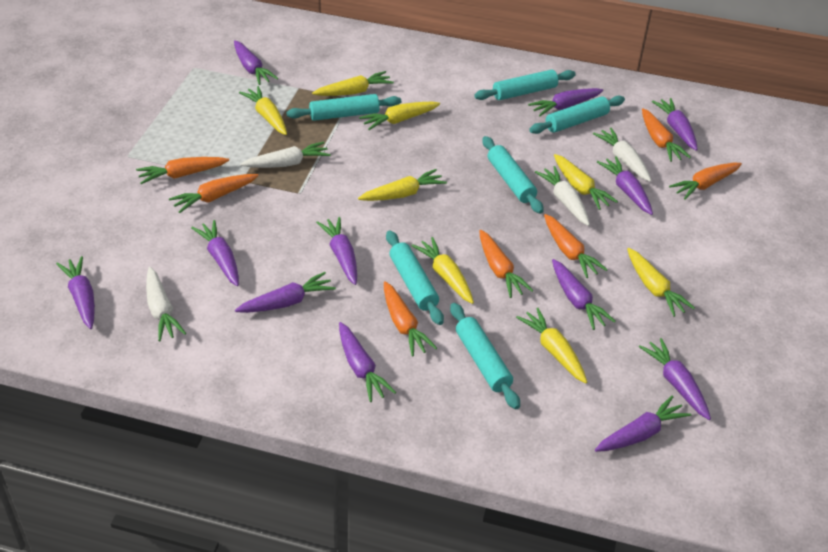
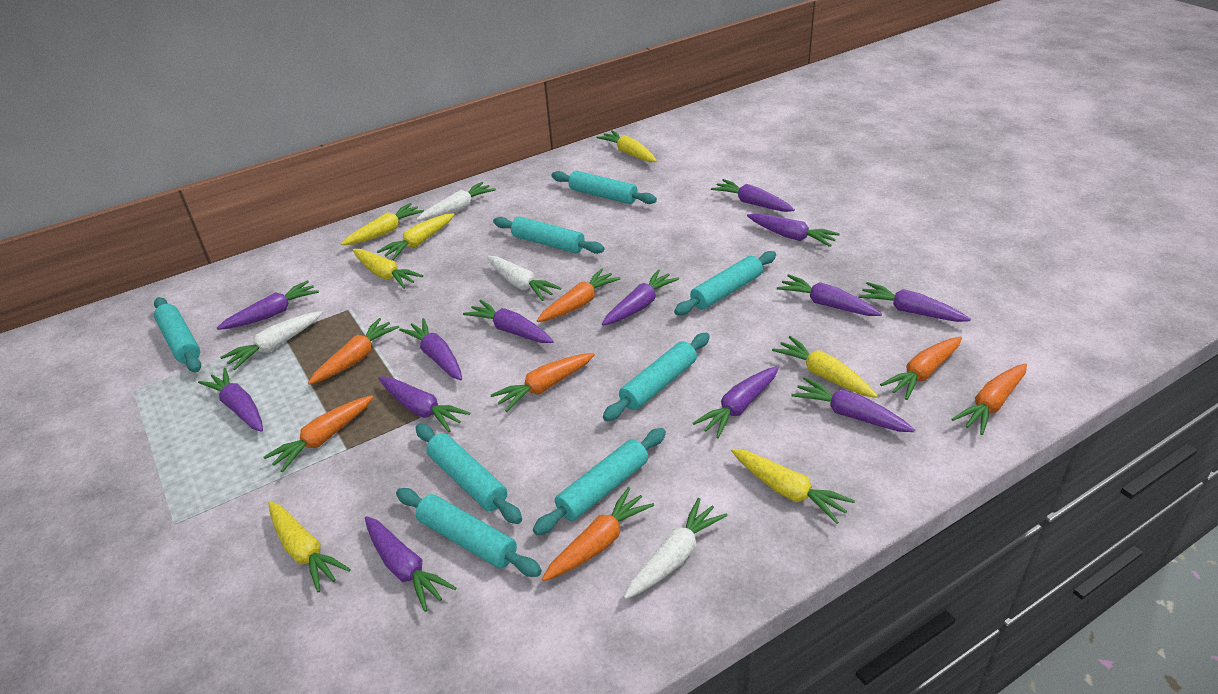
purple carrot: 12 -> 13
turquoise rolling pin: 6 -> 8
yellow carrot: 8 -> 7

